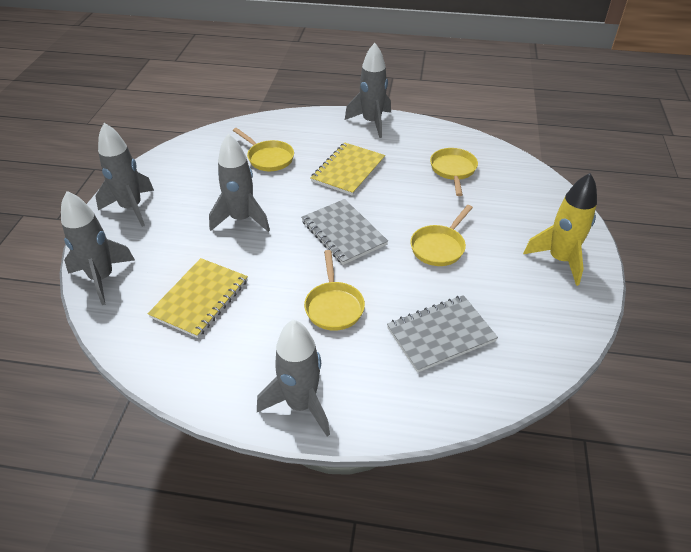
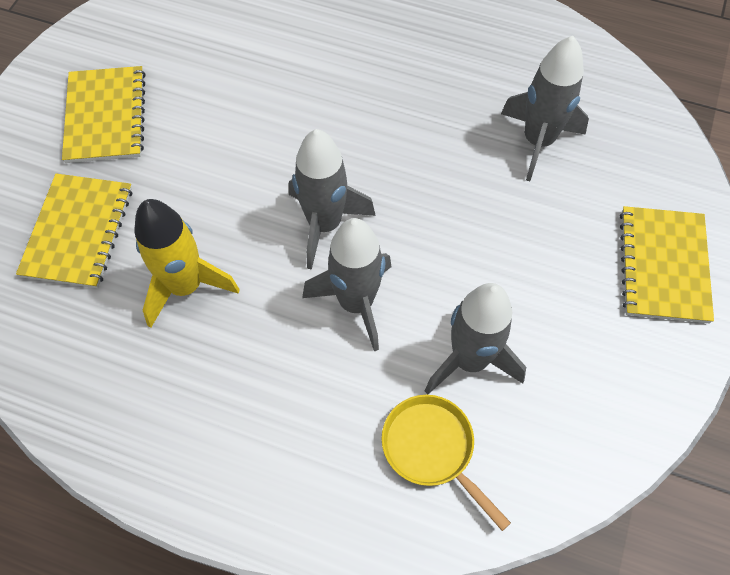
grey notebook: 2 -> 0
grey rocket: 5 -> 4
yellow notebook: 2 -> 3
yellow pan: 4 -> 1

